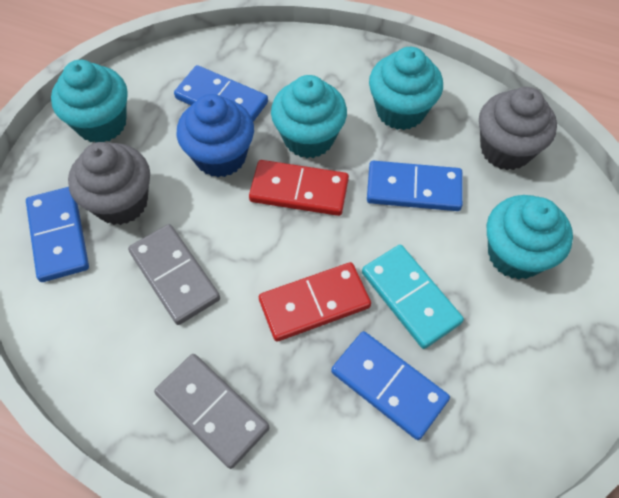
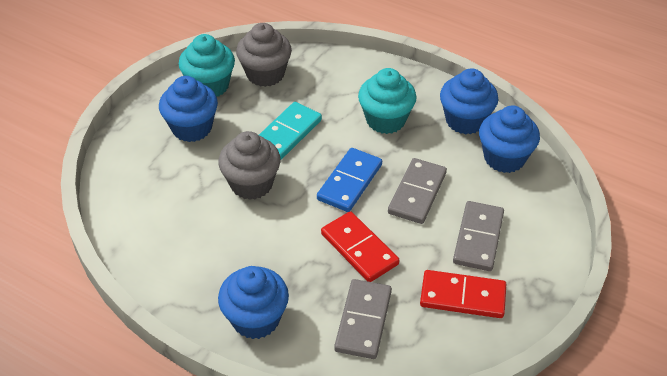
blue cupcake: 1 -> 4
blue domino: 4 -> 1
grey domino: 2 -> 3
turquoise cupcake: 4 -> 2

